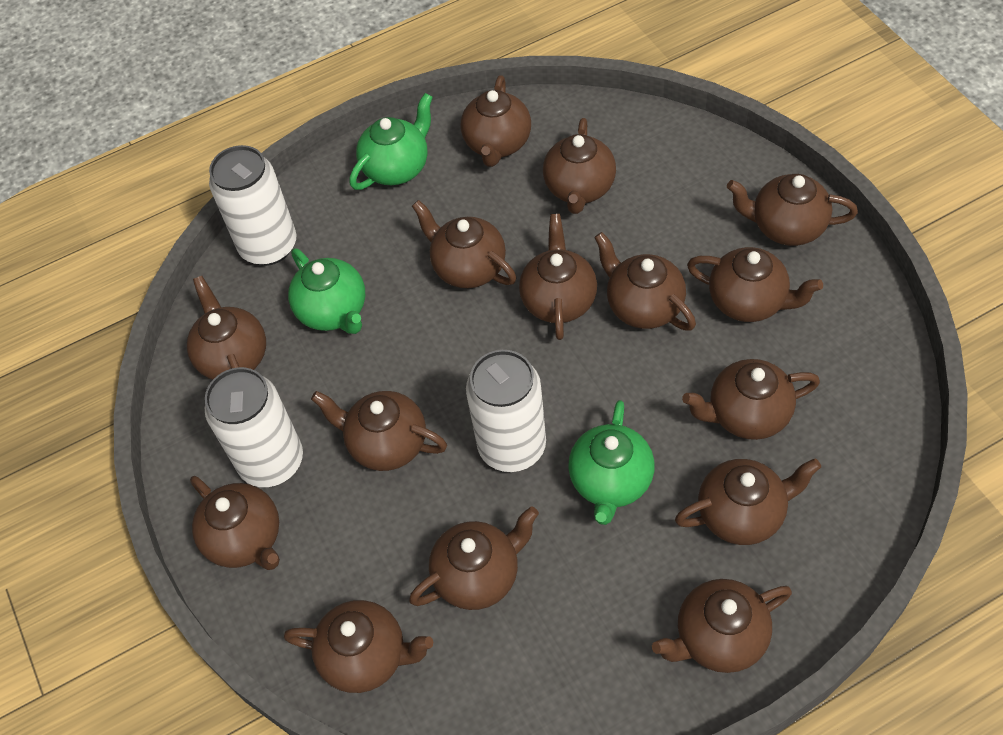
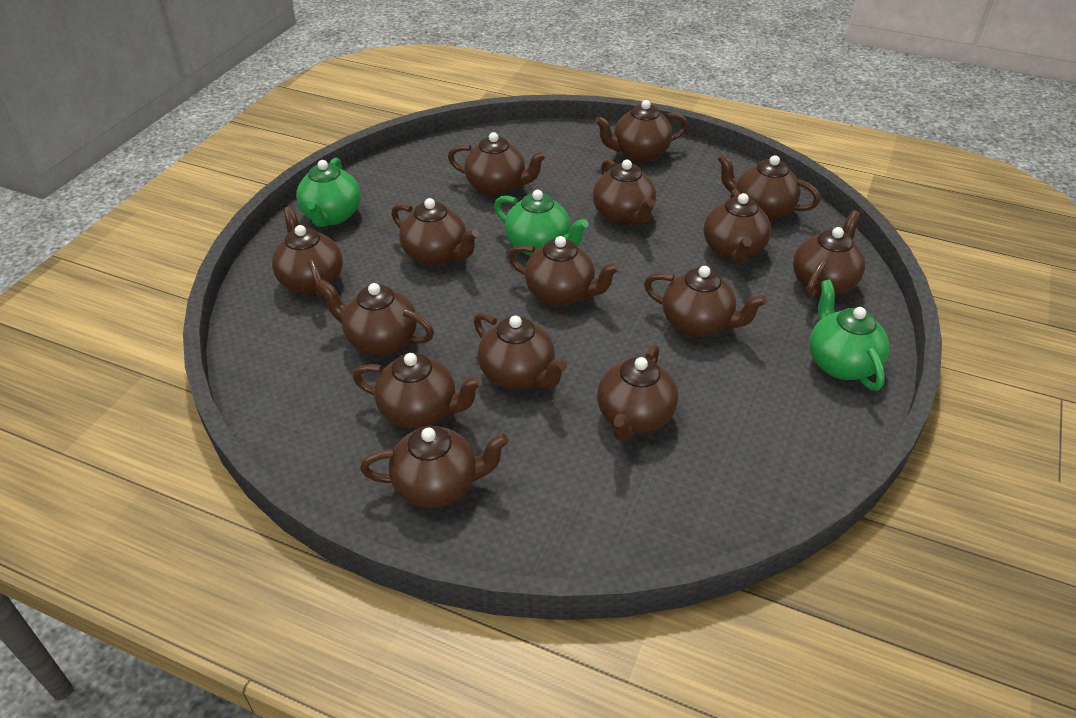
white can: 3 -> 0

